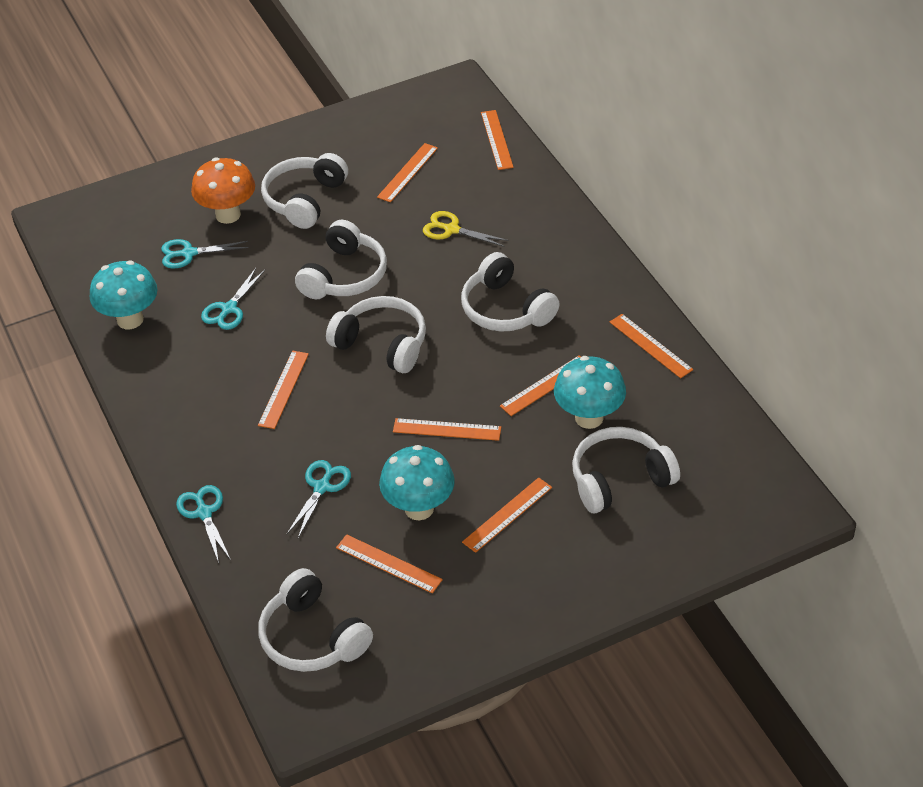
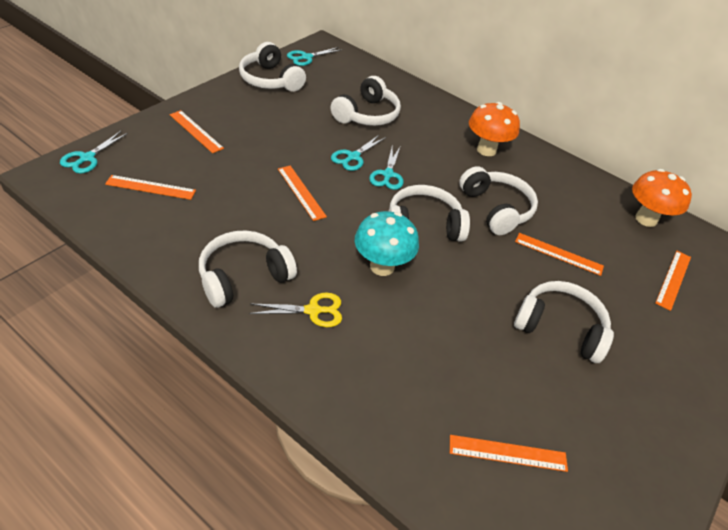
orange mushroom: 1 -> 2
orange ruler: 8 -> 6
turquoise mushroom: 3 -> 1

